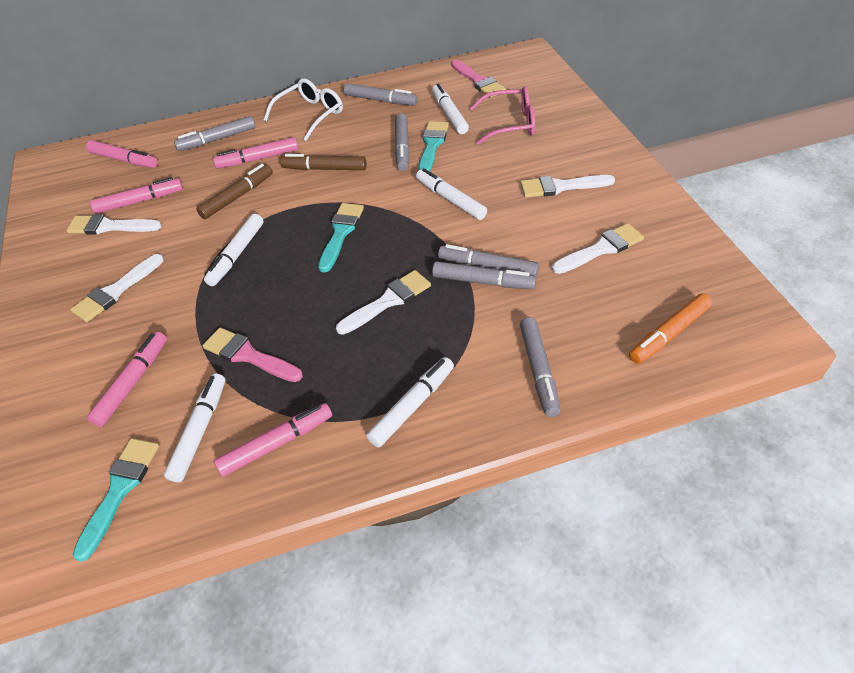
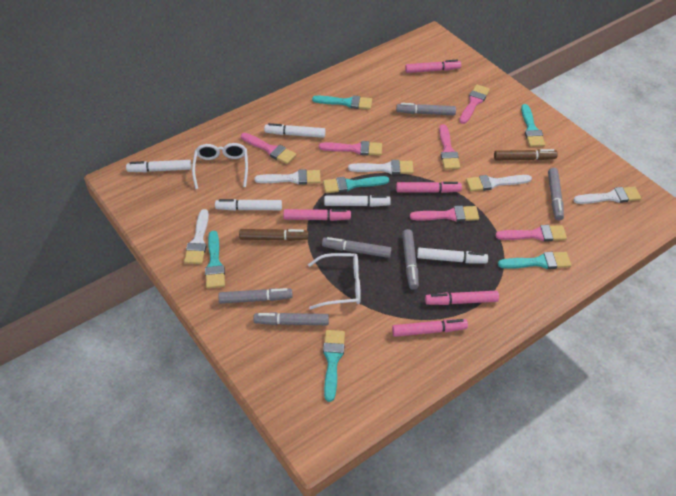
orange marker: 1 -> 0
pink brush: 2 -> 6
pink glasses: 1 -> 0
turquoise brush: 3 -> 6
white glasses: 1 -> 2

